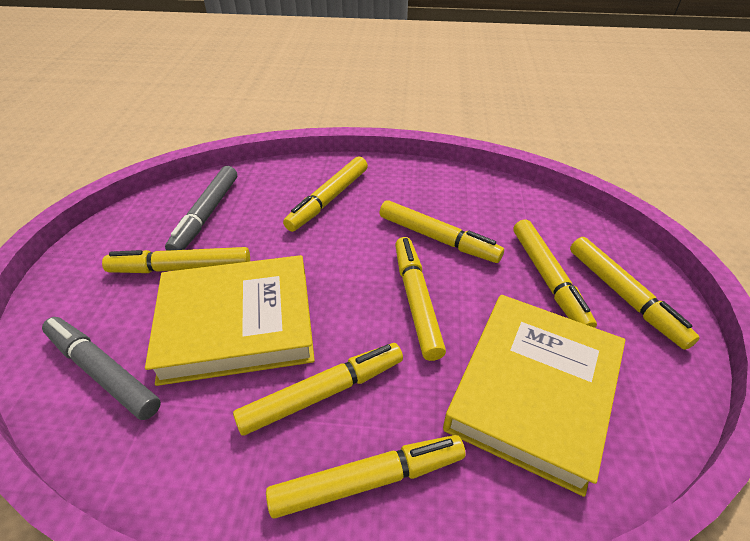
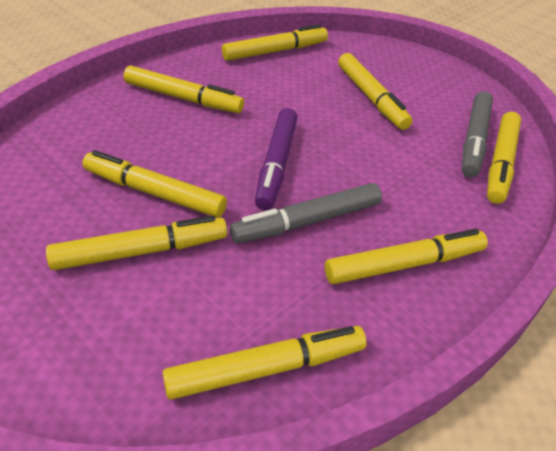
purple marker: 0 -> 1
yellow book: 2 -> 0

